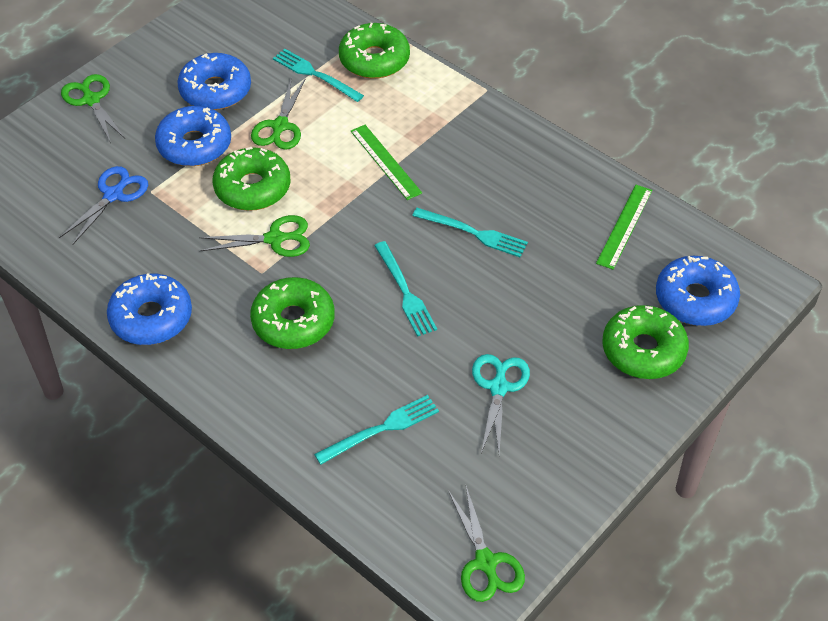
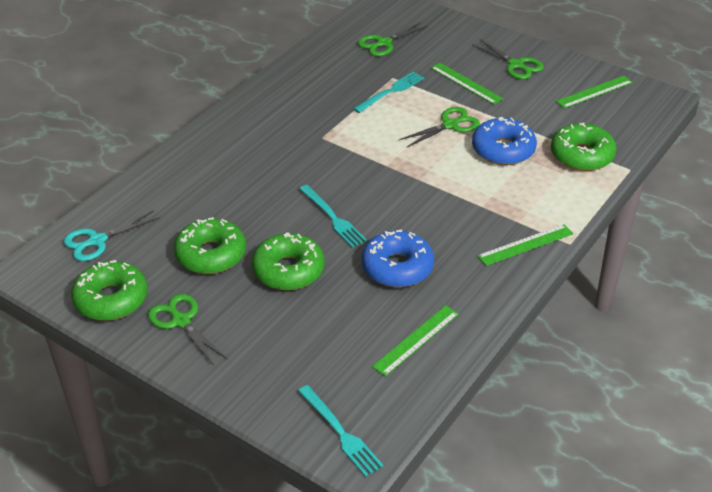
blue donut: 4 -> 2
blue scissors: 1 -> 0
green ruler: 2 -> 4
turquoise fork: 4 -> 3

